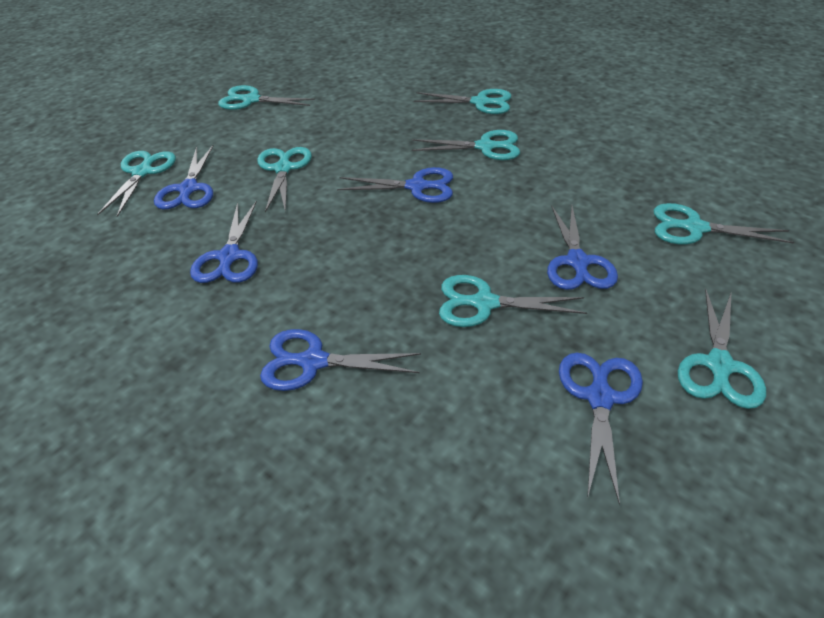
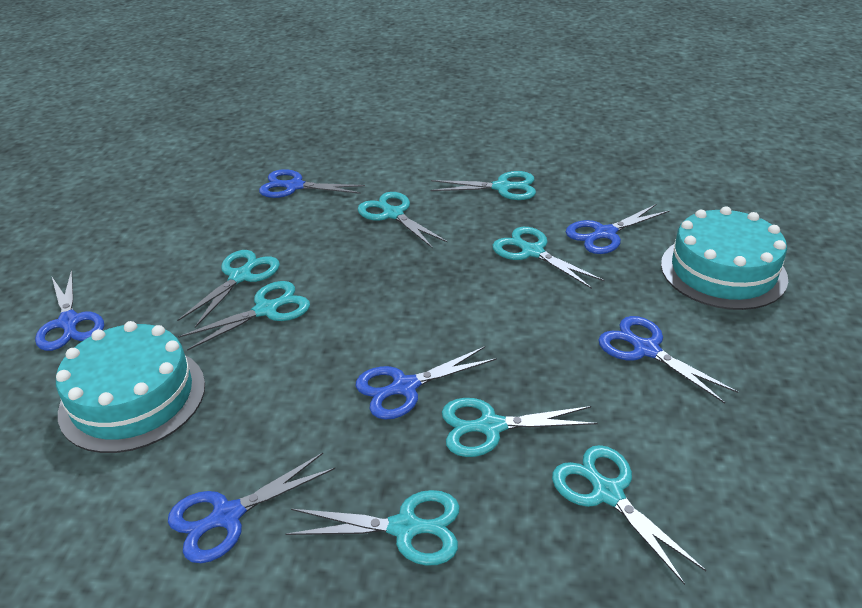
turquoise cake: 0 -> 2

